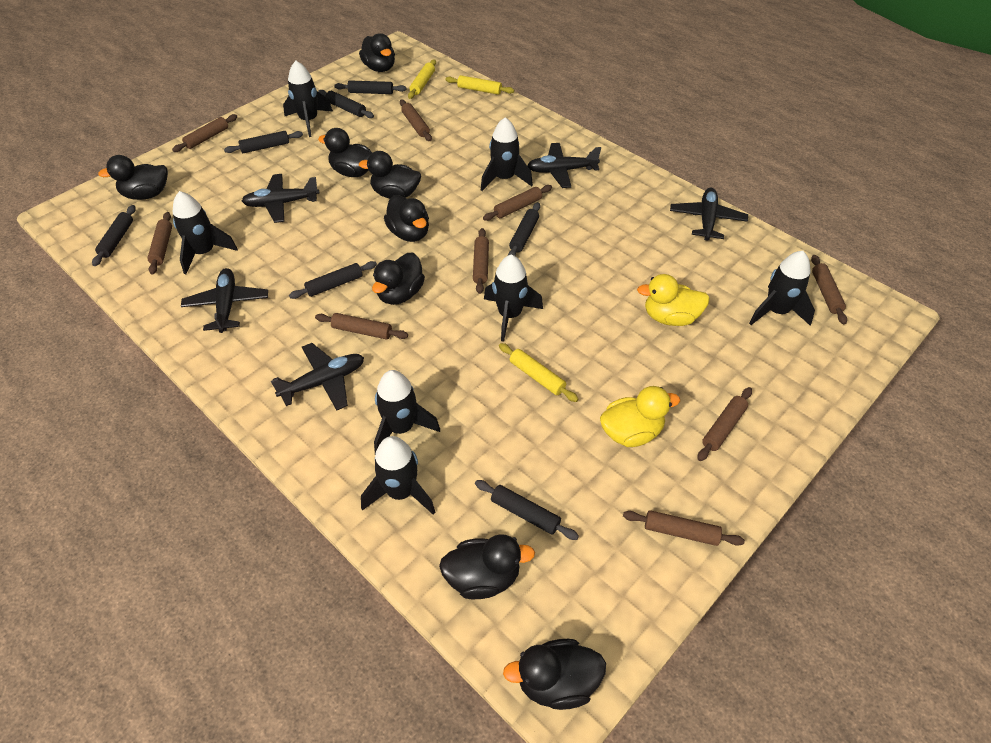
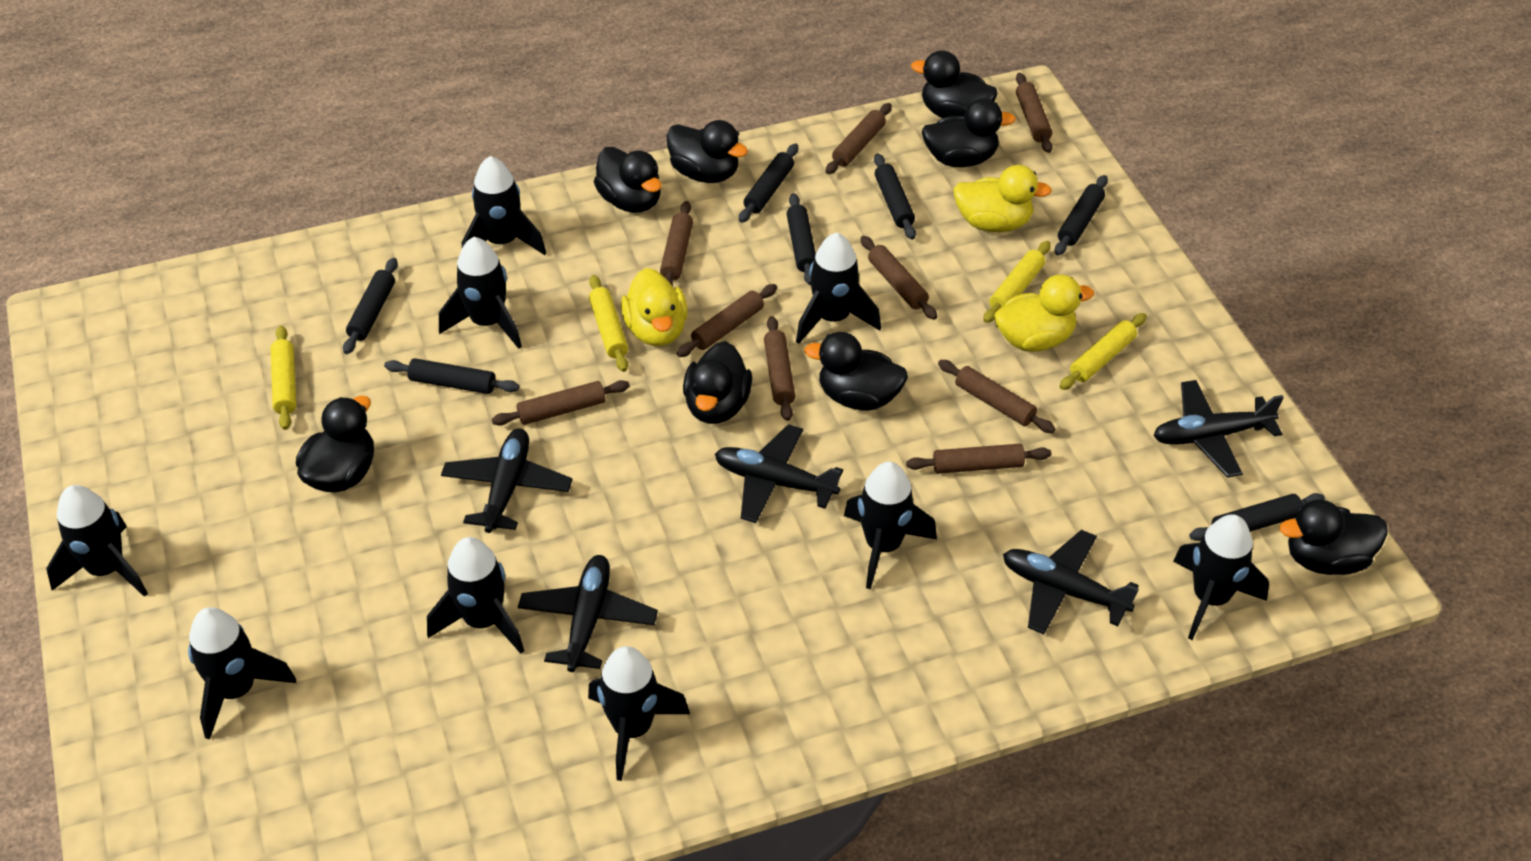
black rocket: 7 -> 9
yellow duck: 2 -> 3
yellow rolling pin: 3 -> 4

